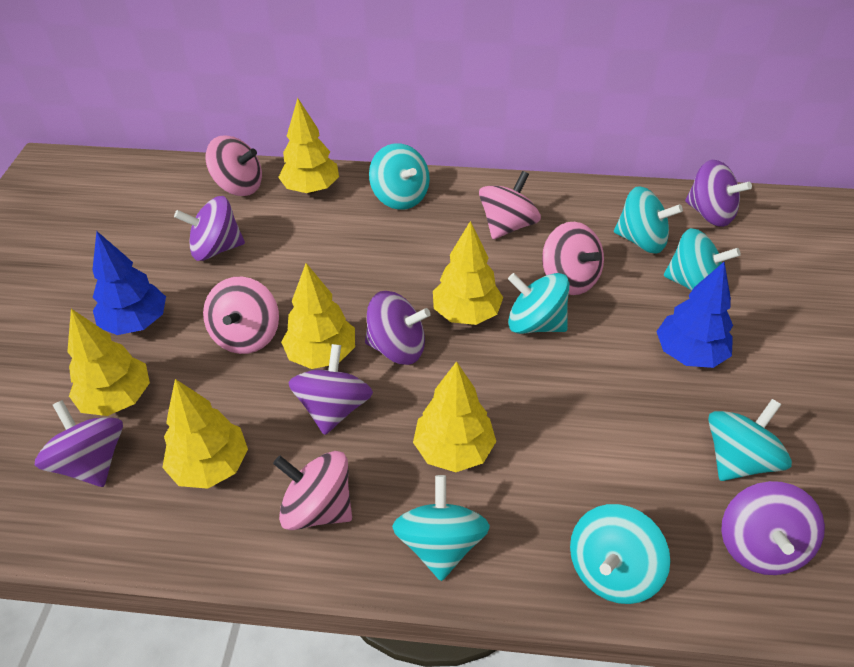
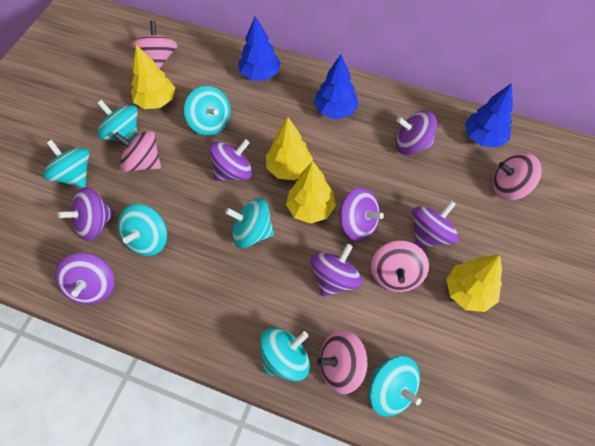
blue tree: 2 -> 3
purple spinning top: 6 -> 7
yellow tree: 6 -> 4

